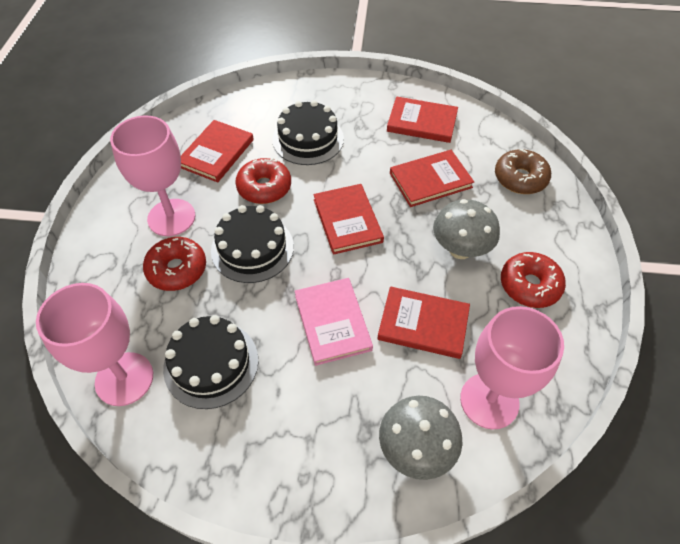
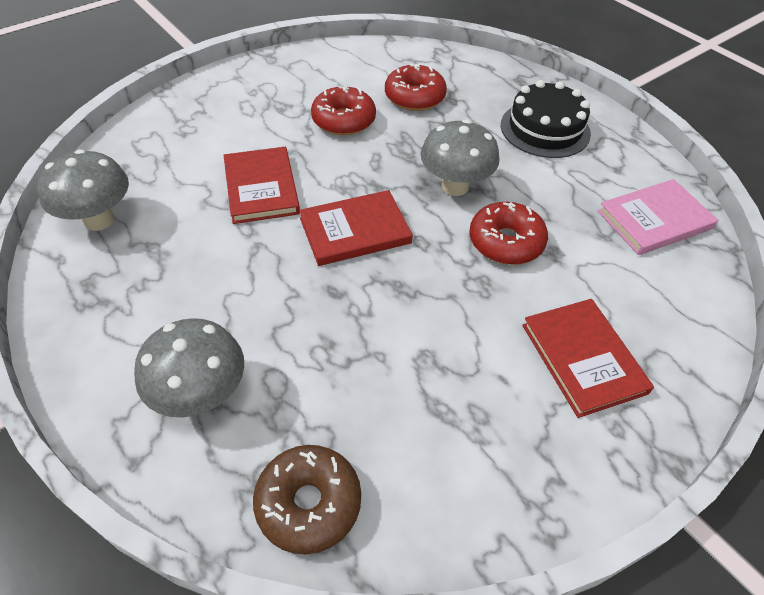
black cake: 3 -> 1
grey mushroom: 2 -> 3
pink goblet: 3 -> 0
red book: 5 -> 3

